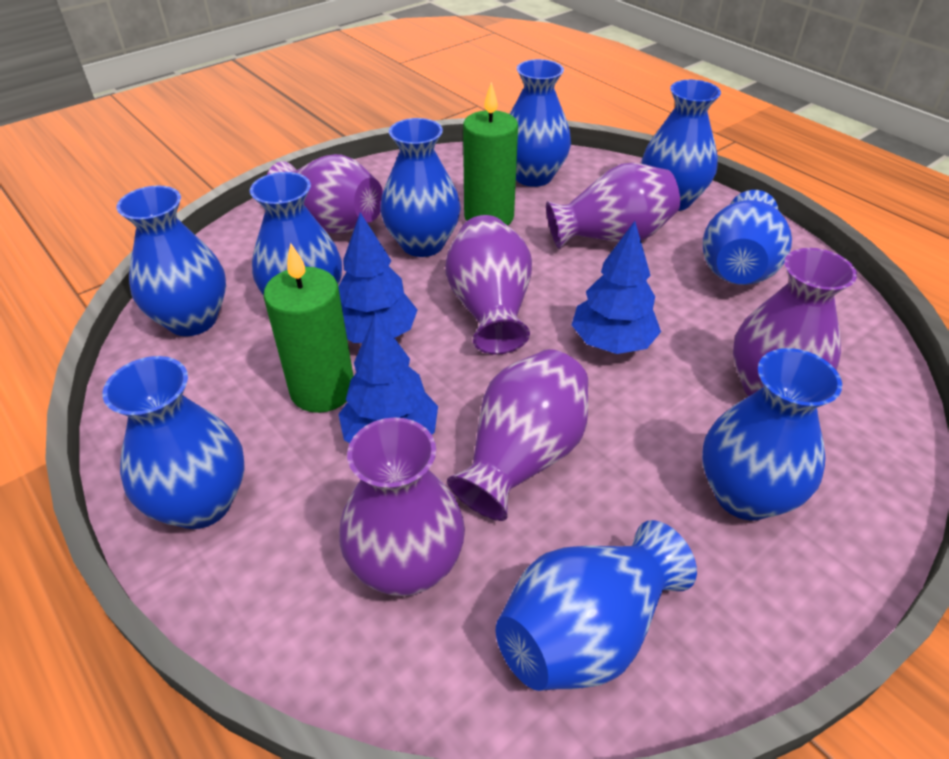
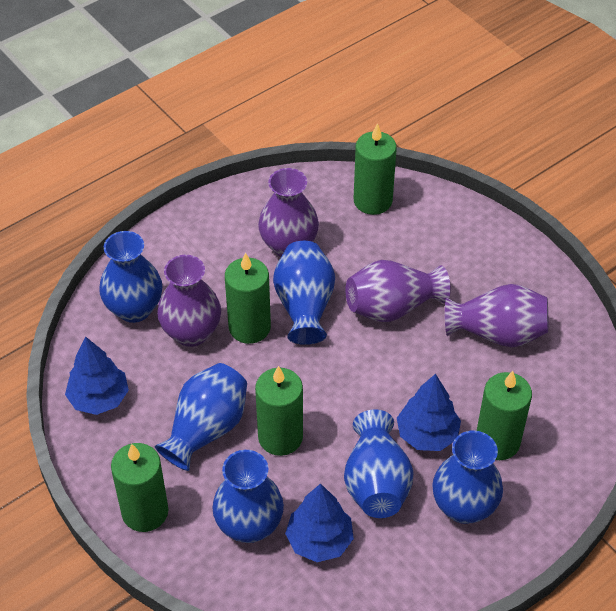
blue vase: 9 -> 6
green candle: 2 -> 5
purple vase: 6 -> 4

